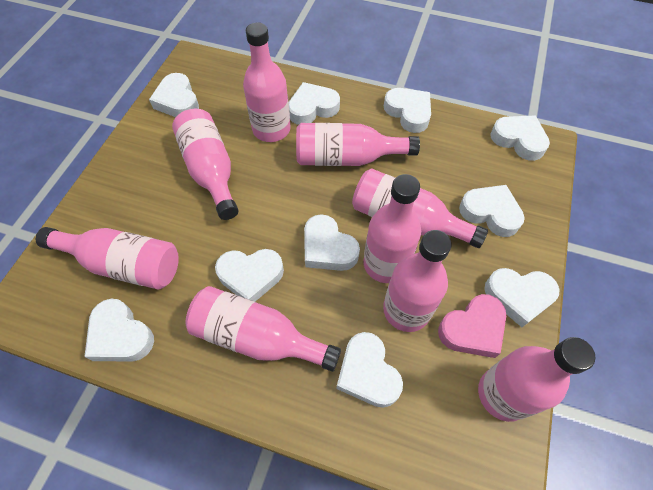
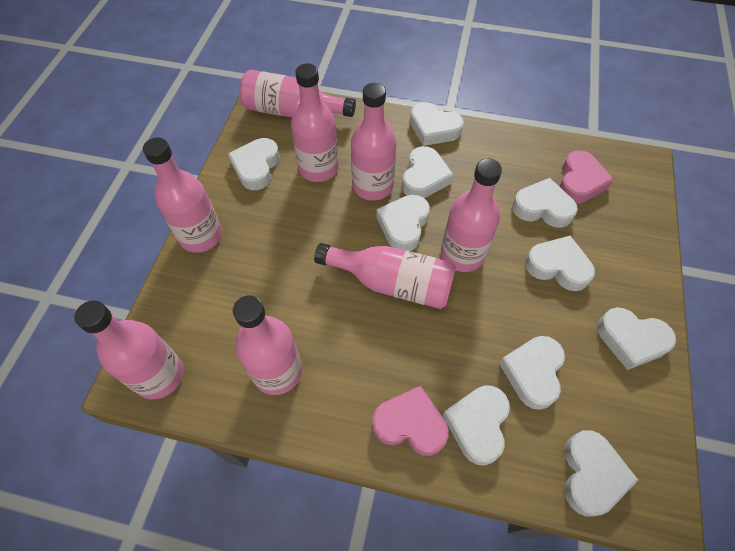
pink bottle: 9 -> 8
pink heart: 1 -> 2

